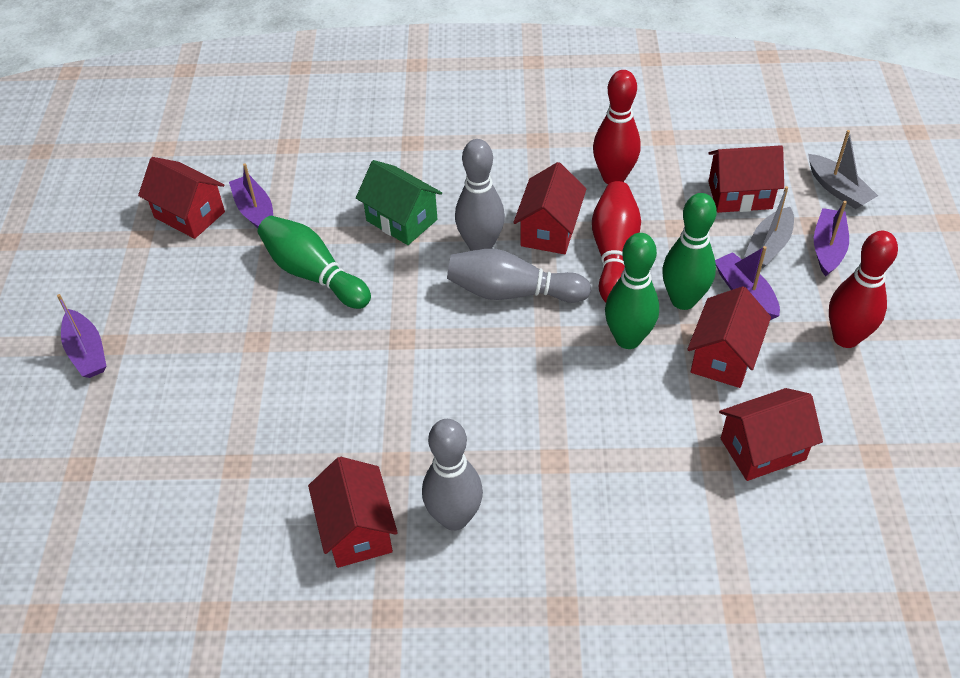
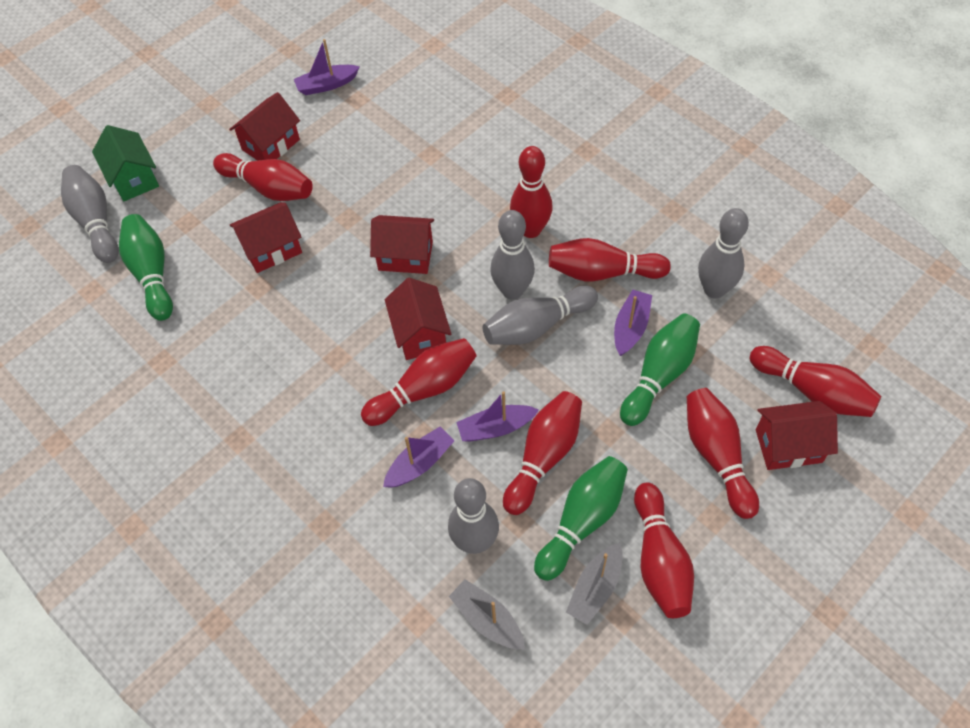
grey bowling pin: 3 -> 5
red bowling pin: 3 -> 8
red house: 6 -> 5

